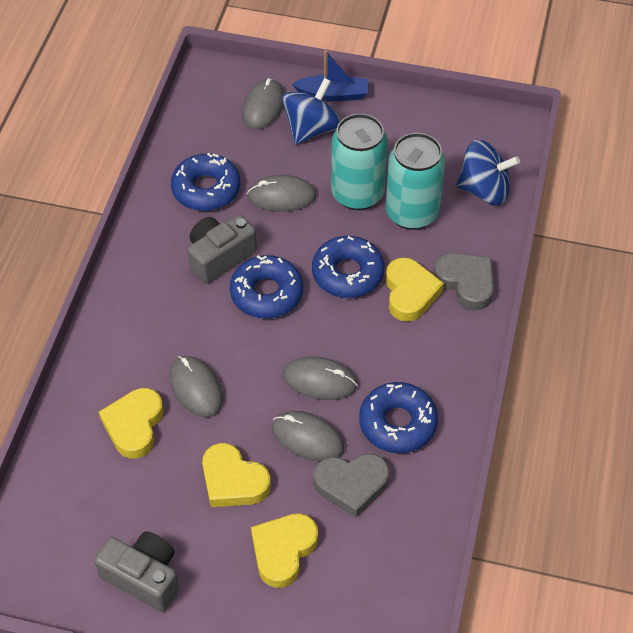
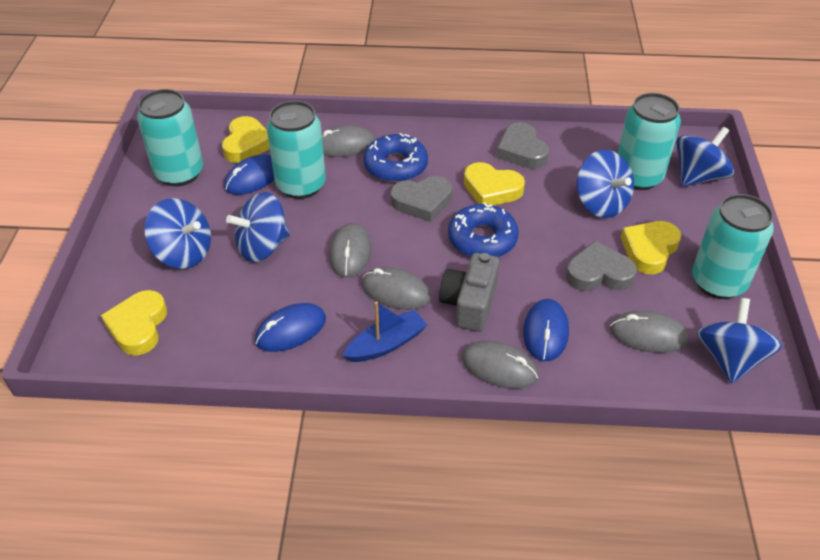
blue donut: 4 -> 2
blue mouse: 0 -> 3
blue spinning top: 2 -> 5
grey camera: 2 -> 1
grey heart: 2 -> 3
turquoise can: 2 -> 4

